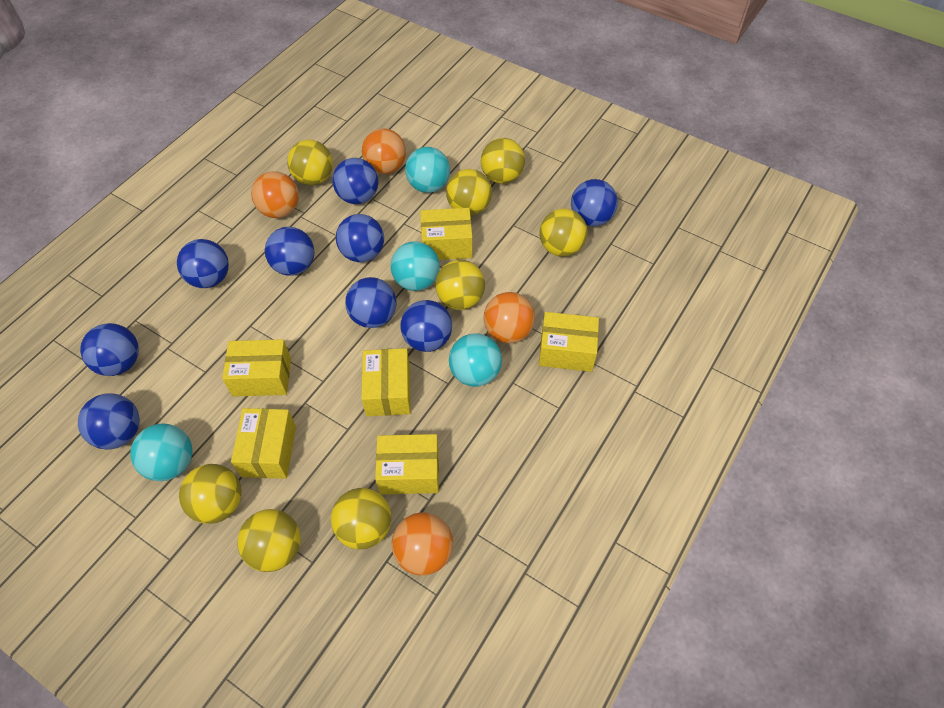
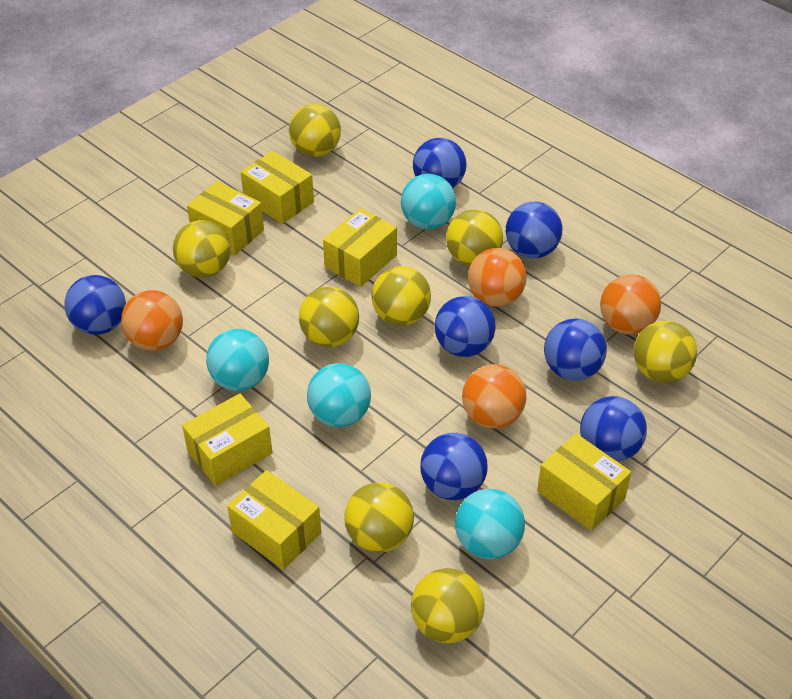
blue ball: 9 -> 7

